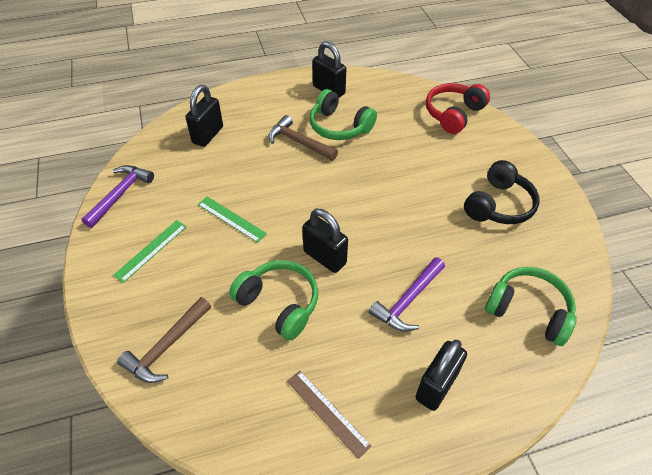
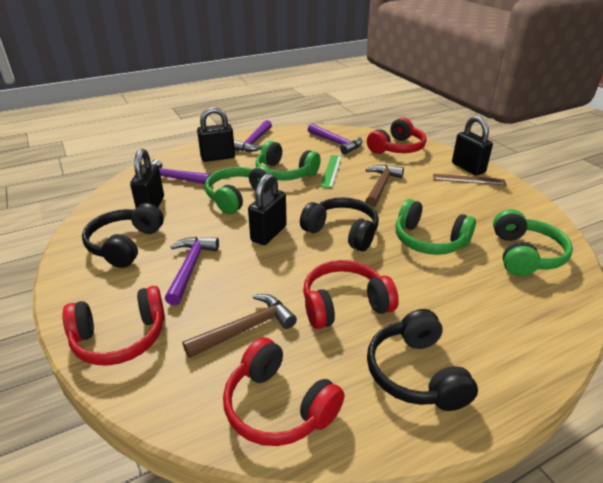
black headphones: 1 -> 3
green headphones: 3 -> 4
green ruler: 2 -> 1
purple hammer: 2 -> 4
red headphones: 1 -> 4

